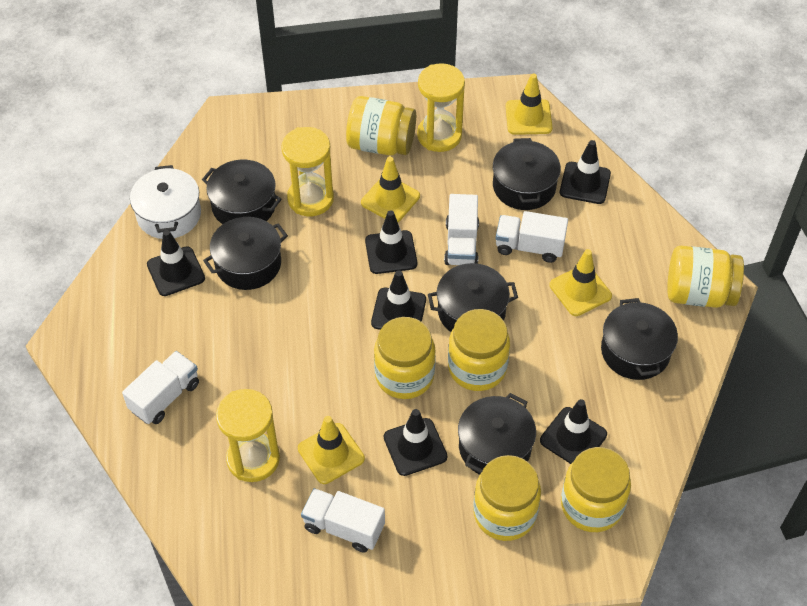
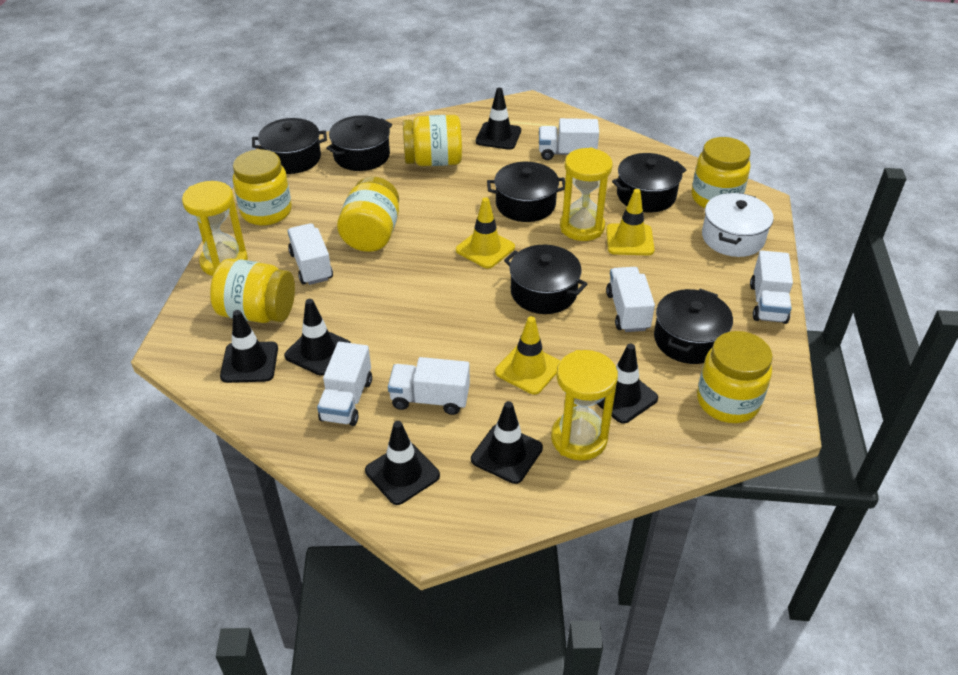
white truck: 4 -> 6
yellow traffic cone: 4 -> 3

